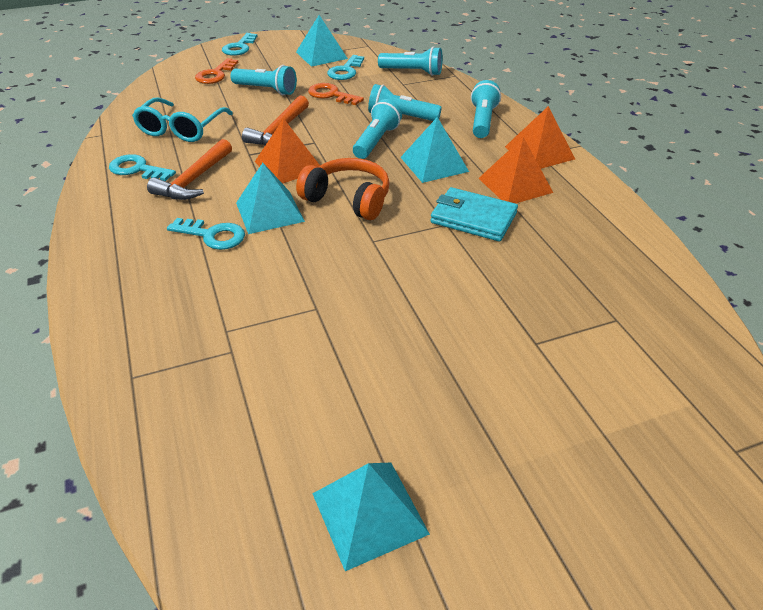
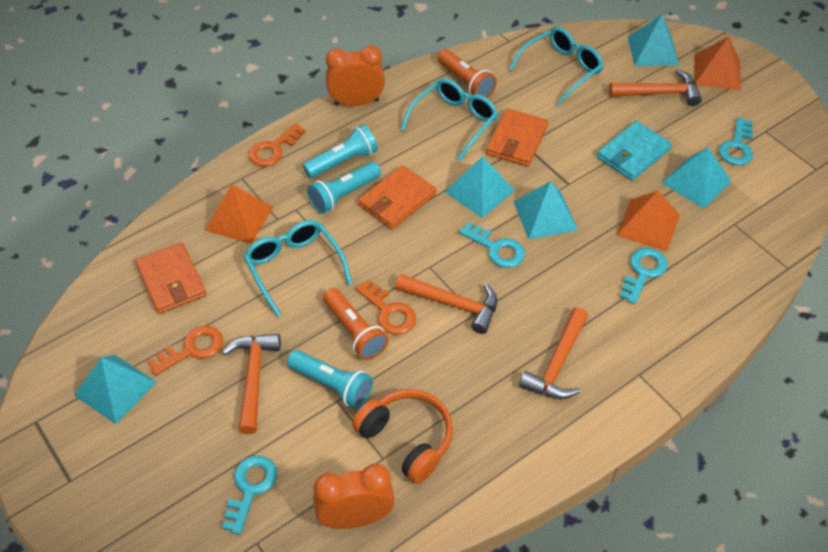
orange clock: 0 -> 2
orange flashlight: 0 -> 2
orange hammer: 2 -> 4
orange key: 2 -> 3
orange wallet: 0 -> 3
turquoise flashlight: 5 -> 3
turquoise glasses: 1 -> 3
turquoise pyramid: 4 -> 5

